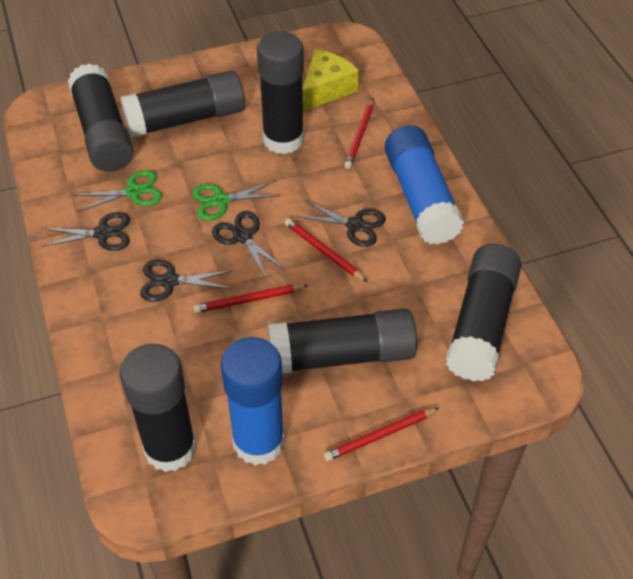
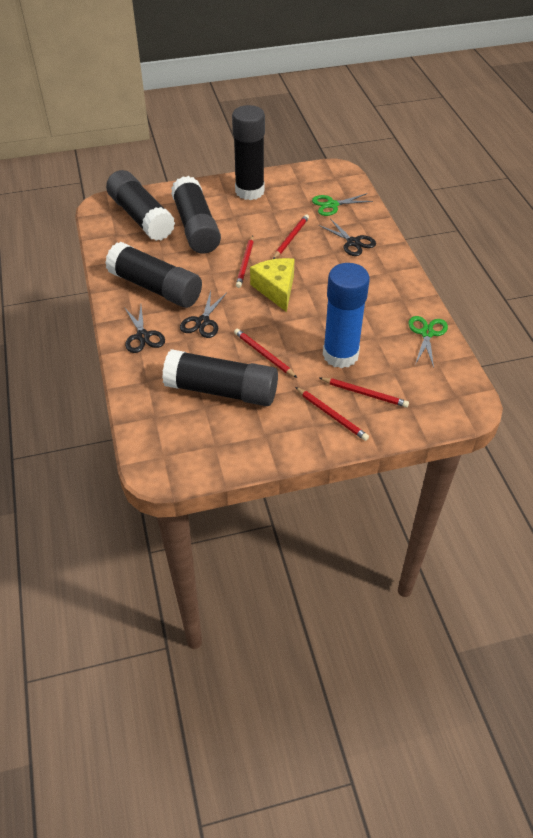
black glue stick: 6 -> 5
black scissors: 4 -> 3
blue glue stick: 2 -> 1
red pencil: 4 -> 5

